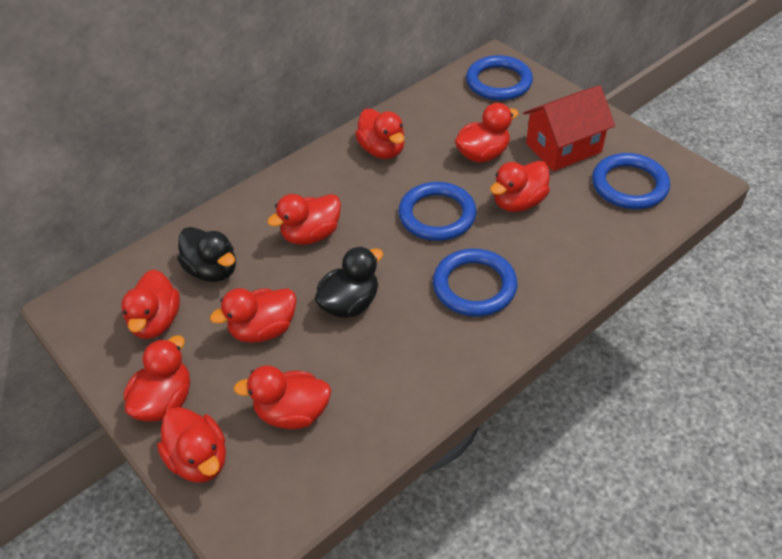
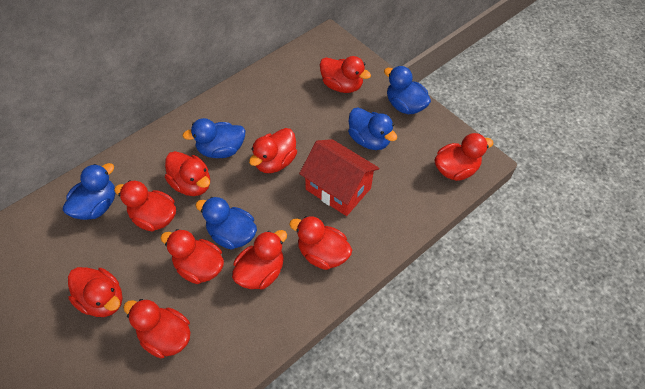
black duck: 2 -> 0
blue duck: 0 -> 5
blue ring: 4 -> 0
red duck: 9 -> 10

